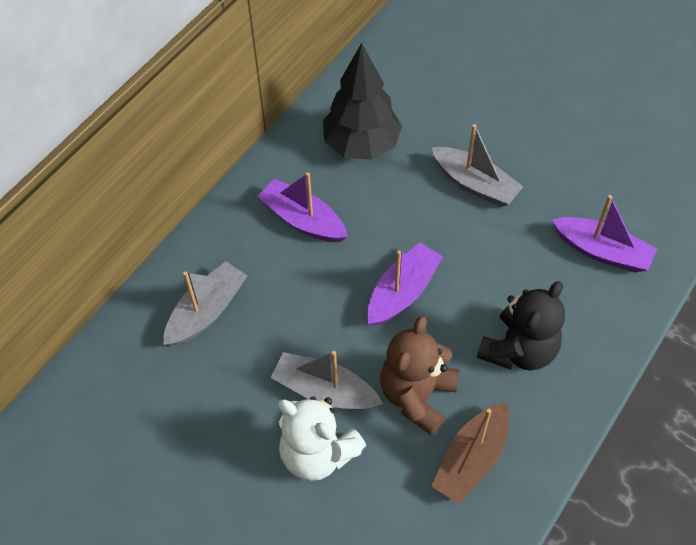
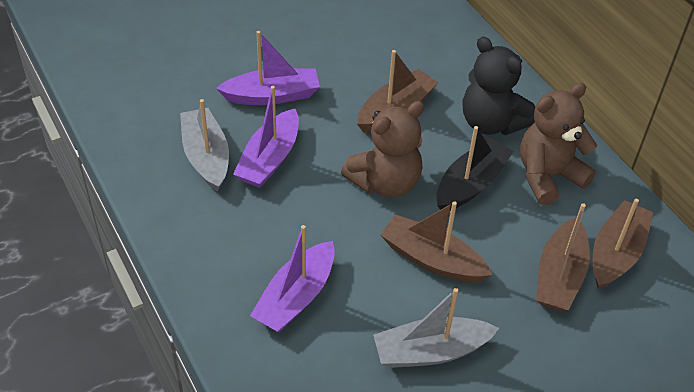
black boat: 0 -> 1
black tree: 1 -> 0
brown boat: 1 -> 4
brown teddy bear: 1 -> 2
grey boat: 3 -> 2
white teddy bear: 1 -> 0

